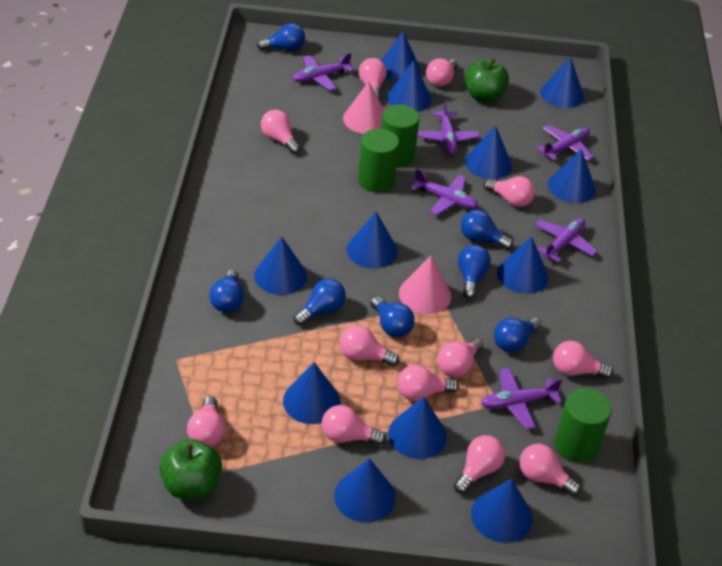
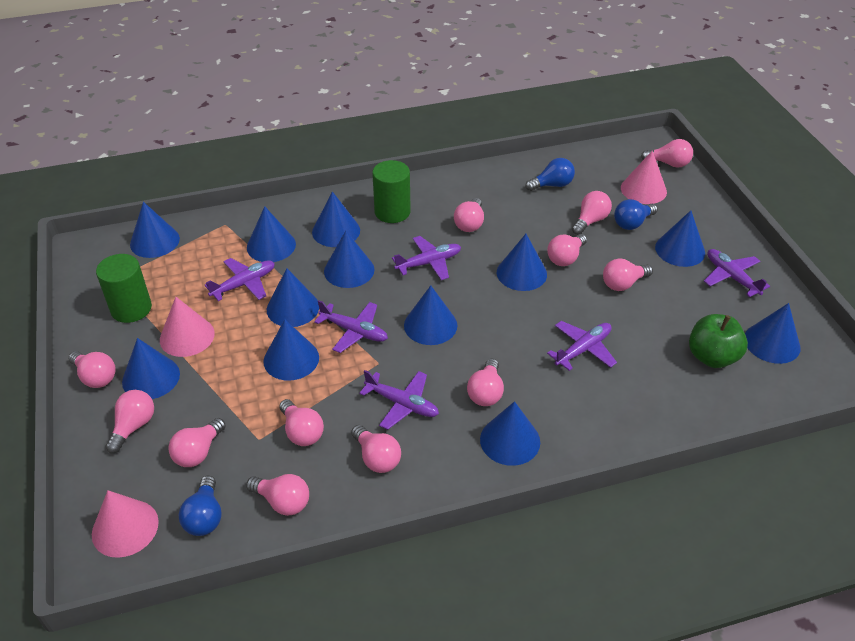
blue light bulb: 7 -> 3
green apple: 2 -> 1
green cylinder: 3 -> 2
pink cone: 2 -> 3

